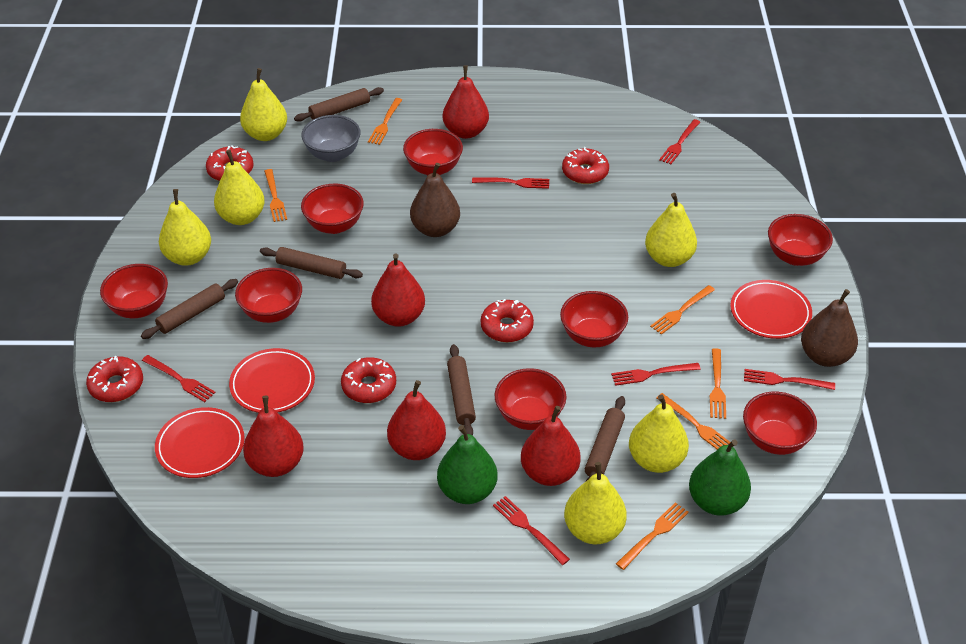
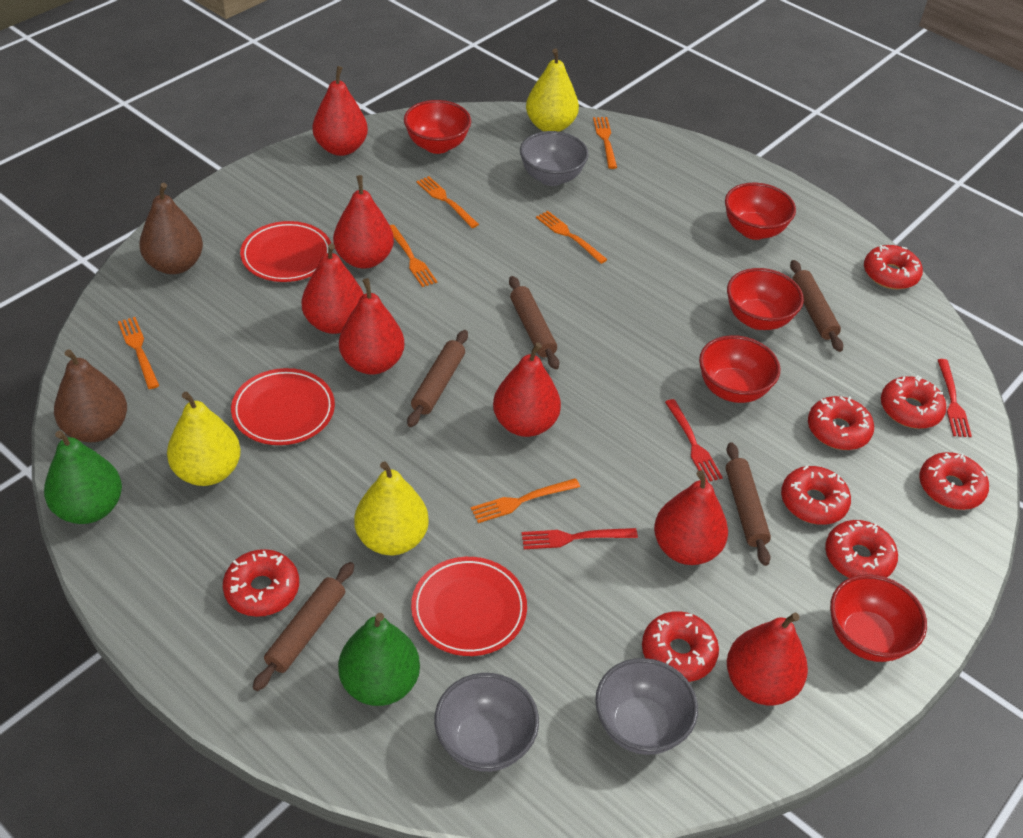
grey bowl: 1 -> 3
red bowl: 8 -> 5
red donut: 5 -> 8
red fork: 6 -> 3
red pear: 5 -> 7
yellow pear: 6 -> 3

